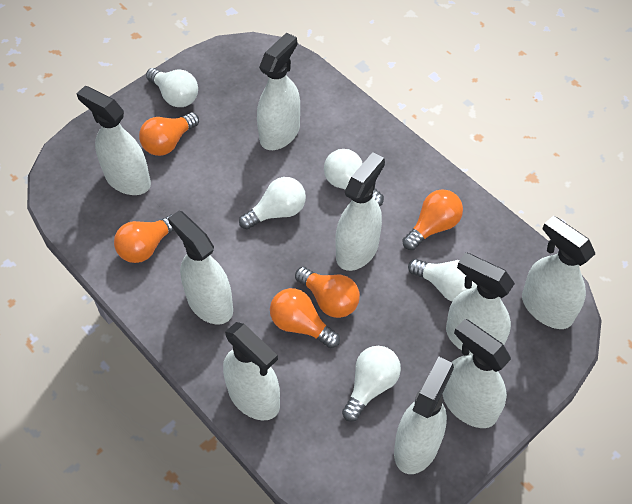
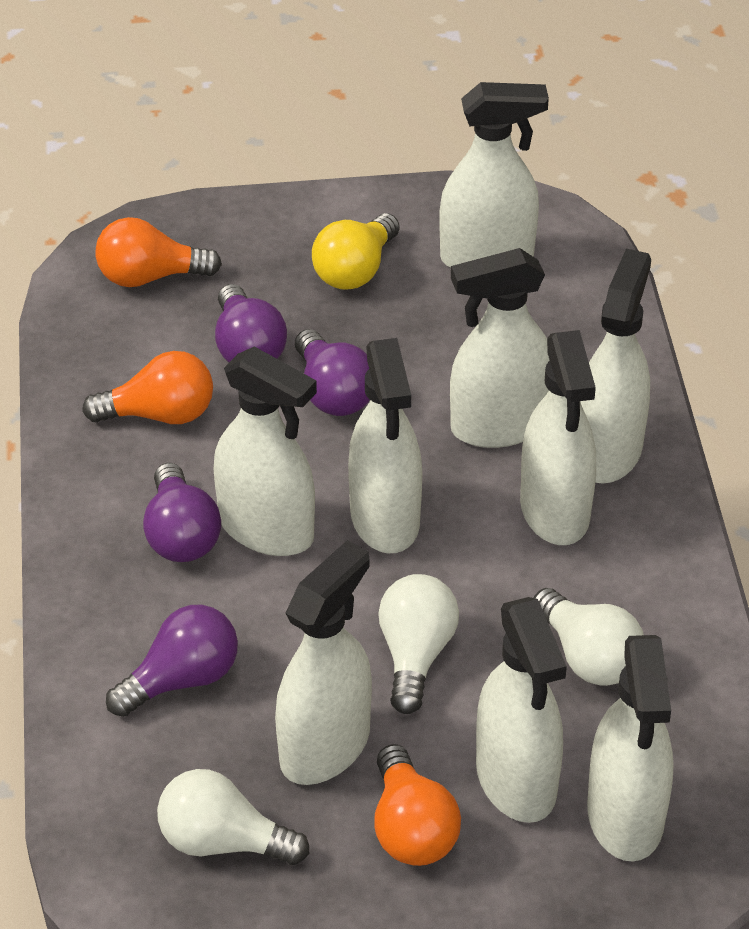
orange light bulb: 5 -> 3
purple light bulb: 0 -> 4
white light bulb: 5 -> 3
yellow light bulb: 0 -> 1

